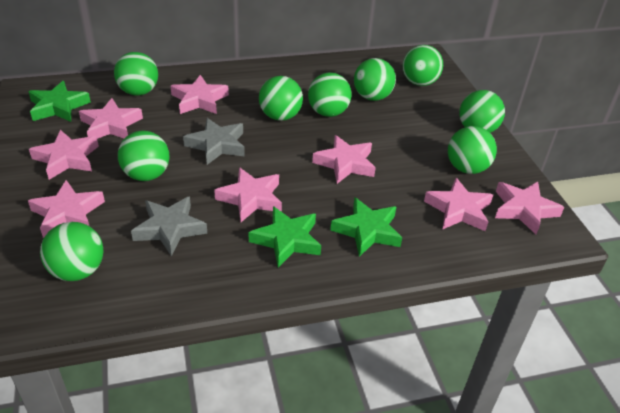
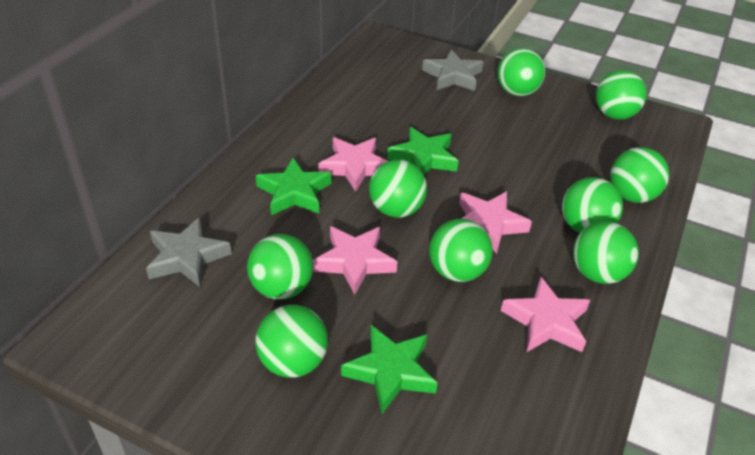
pink star: 8 -> 4

